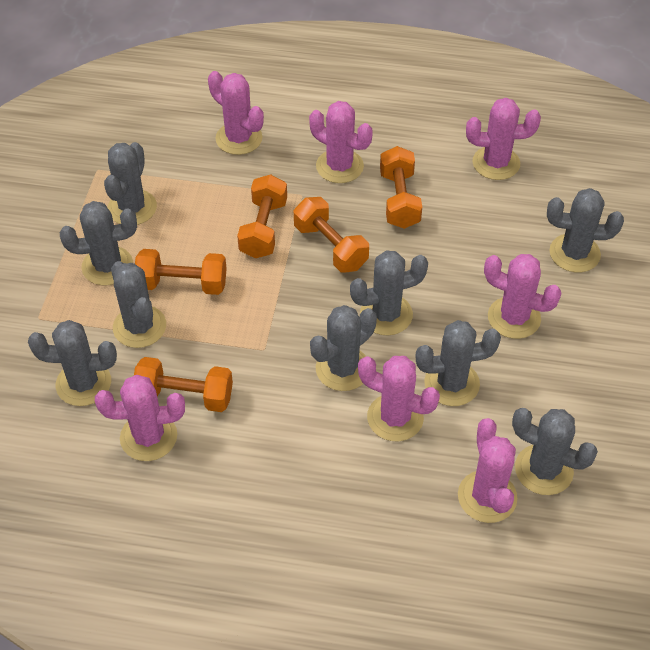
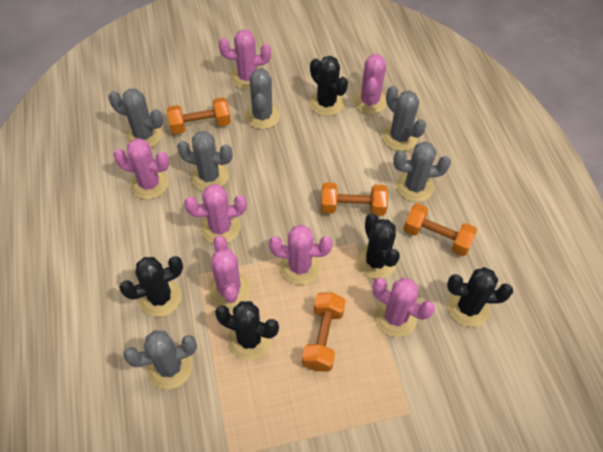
black cactus: 0 -> 5
grey cactus: 9 -> 6
orange dumbbell: 5 -> 4

